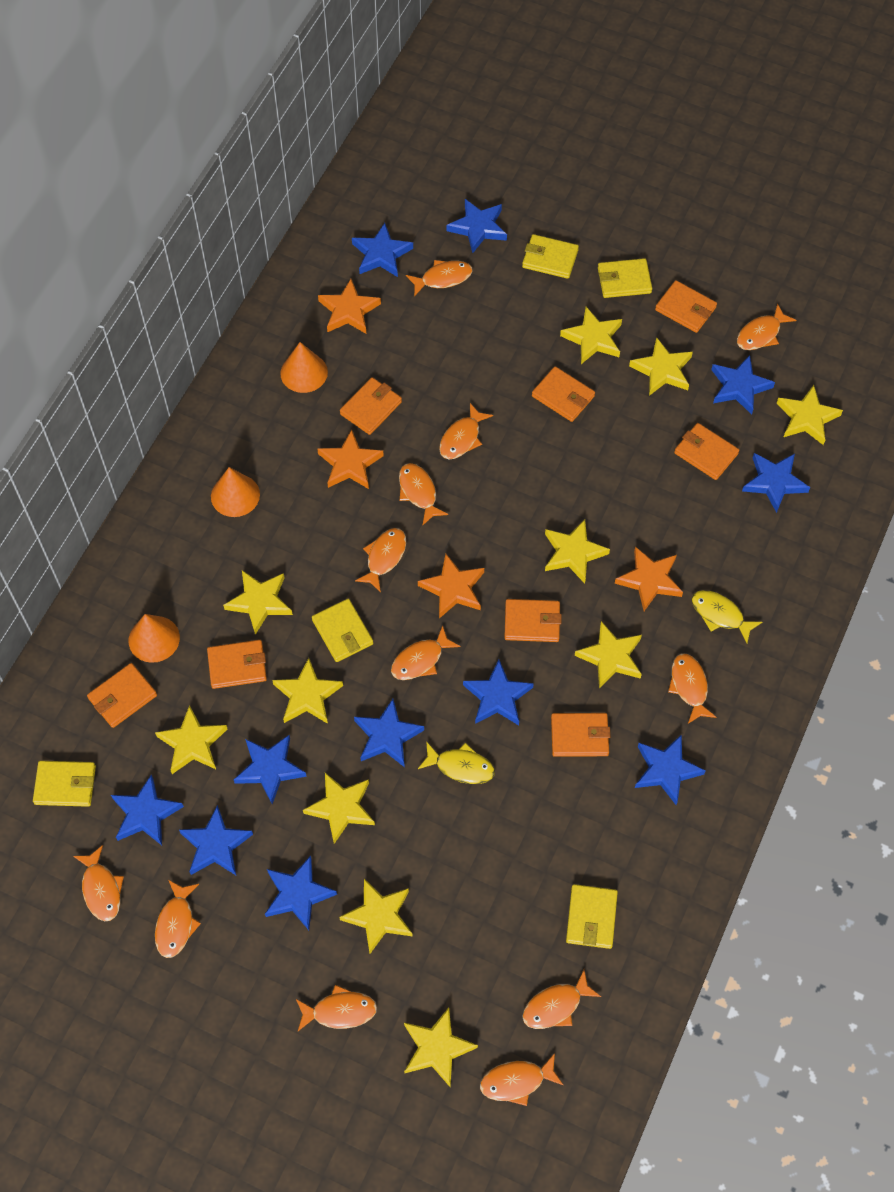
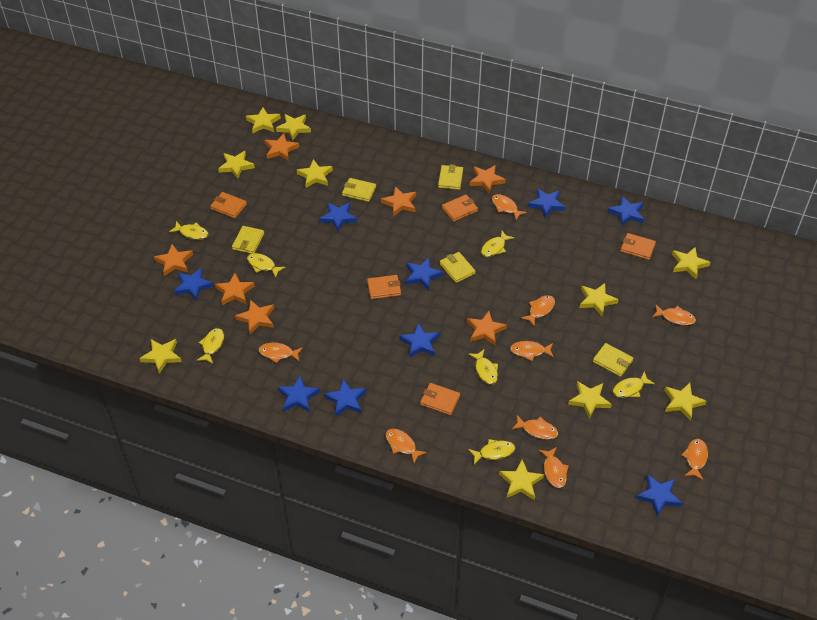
blue star: 11 -> 9
orange cone: 3 -> 0
orange fish: 12 -> 9
orange star: 4 -> 7
orange wallet: 8 -> 5
yellow fish: 2 -> 7
yellow star: 11 -> 10

